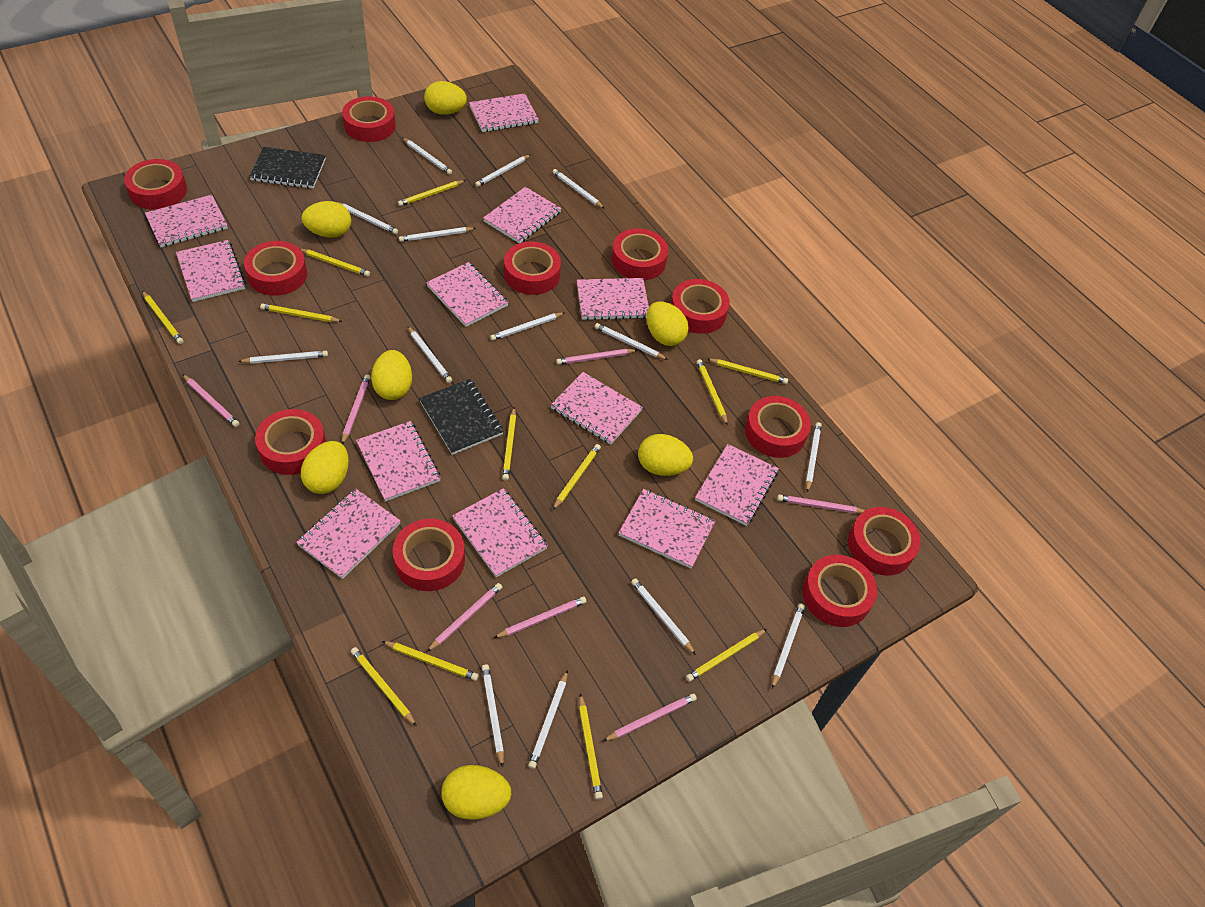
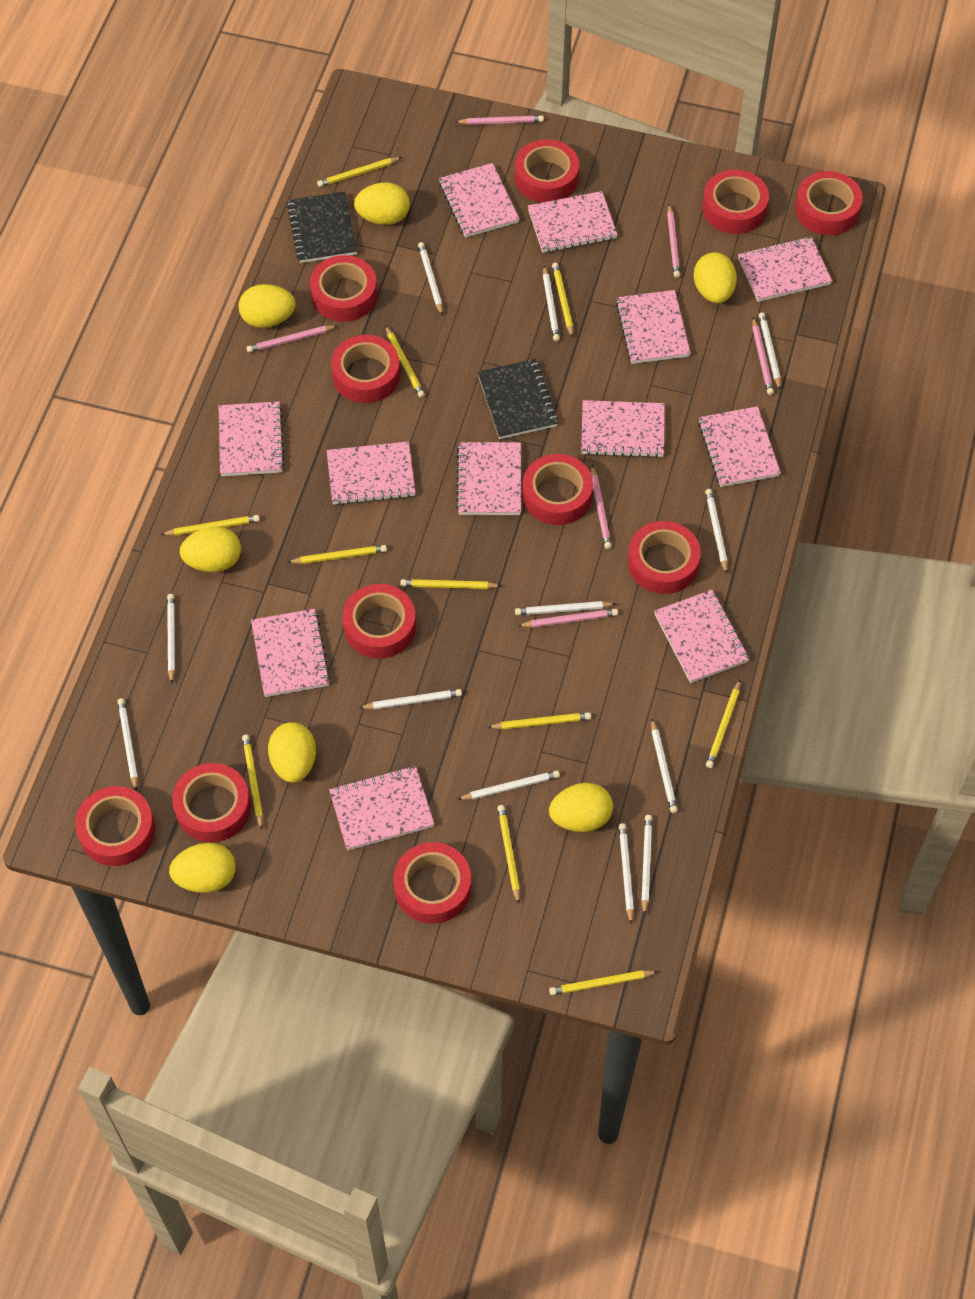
pink pencil: 7 -> 6
white pencil: 14 -> 12
yellow pencil: 12 -> 11

